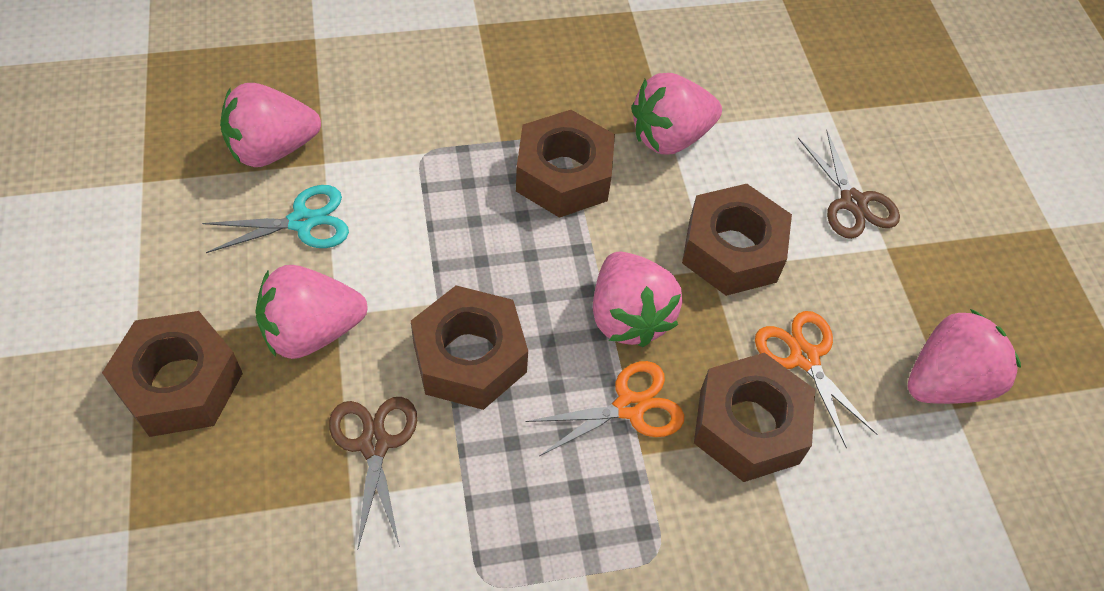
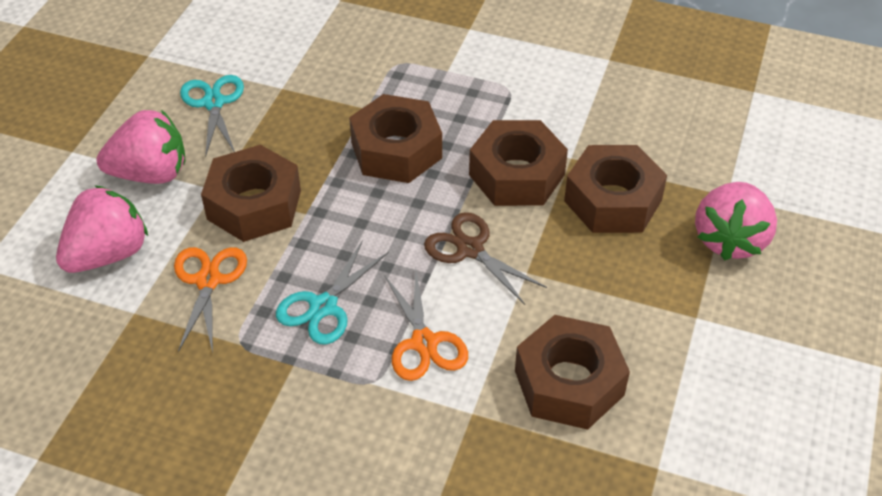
brown scissors: 2 -> 1
pink strawberry: 5 -> 3
turquoise scissors: 1 -> 2

